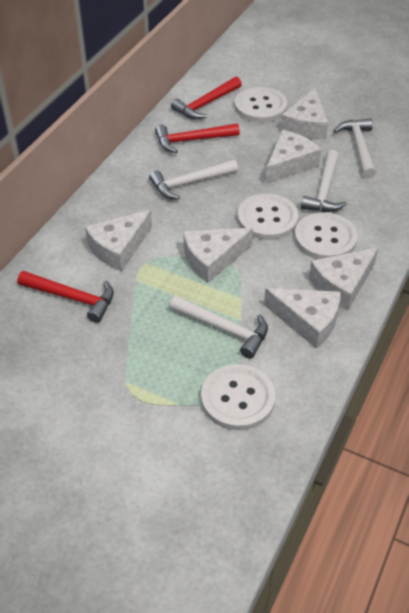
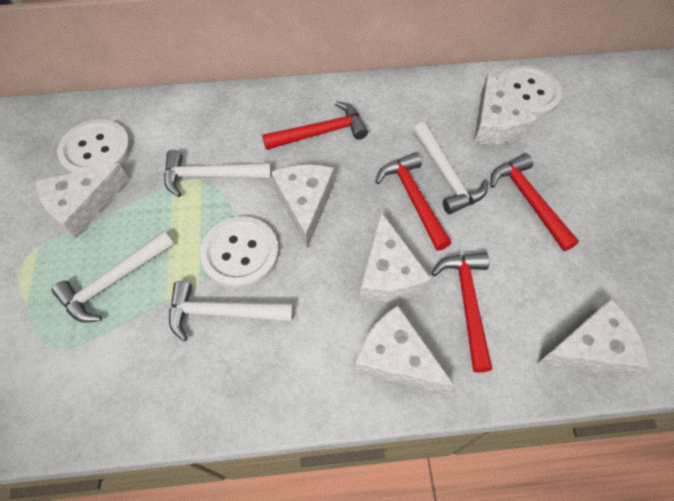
red hammer: 3 -> 4
white button: 4 -> 3

